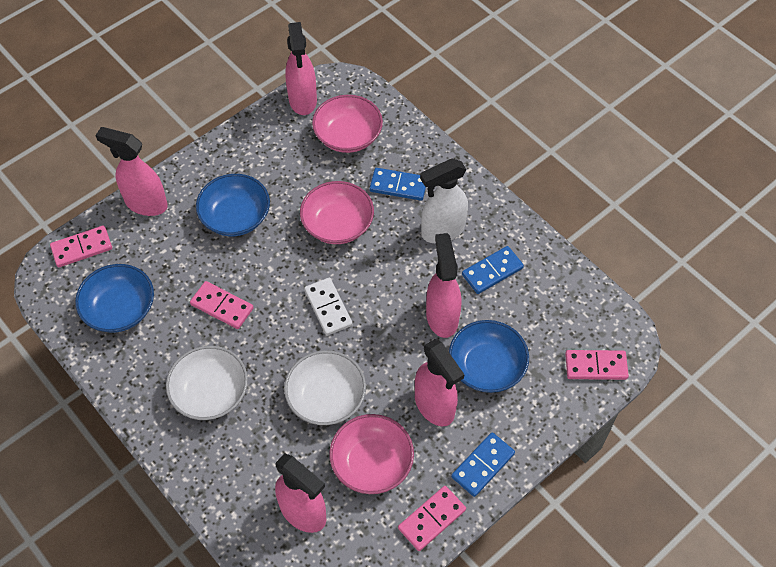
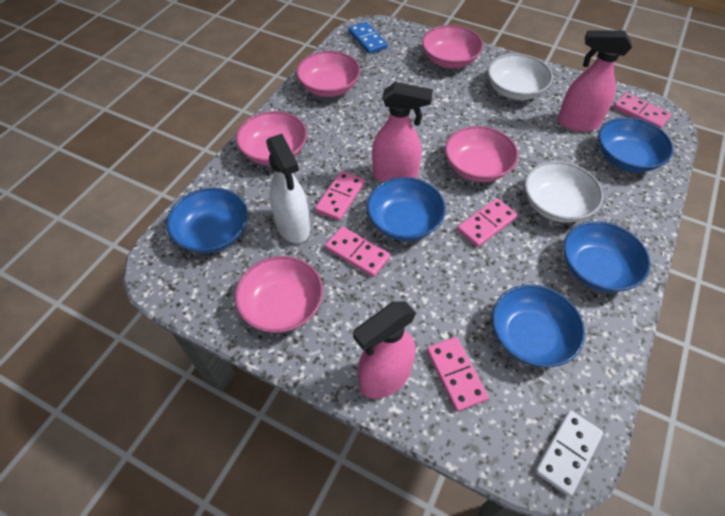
blue bowl: 3 -> 5
blue domino: 3 -> 1
pink bowl: 3 -> 5
pink domino: 4 -> 5
pink spray bottle: 5 -> 3

